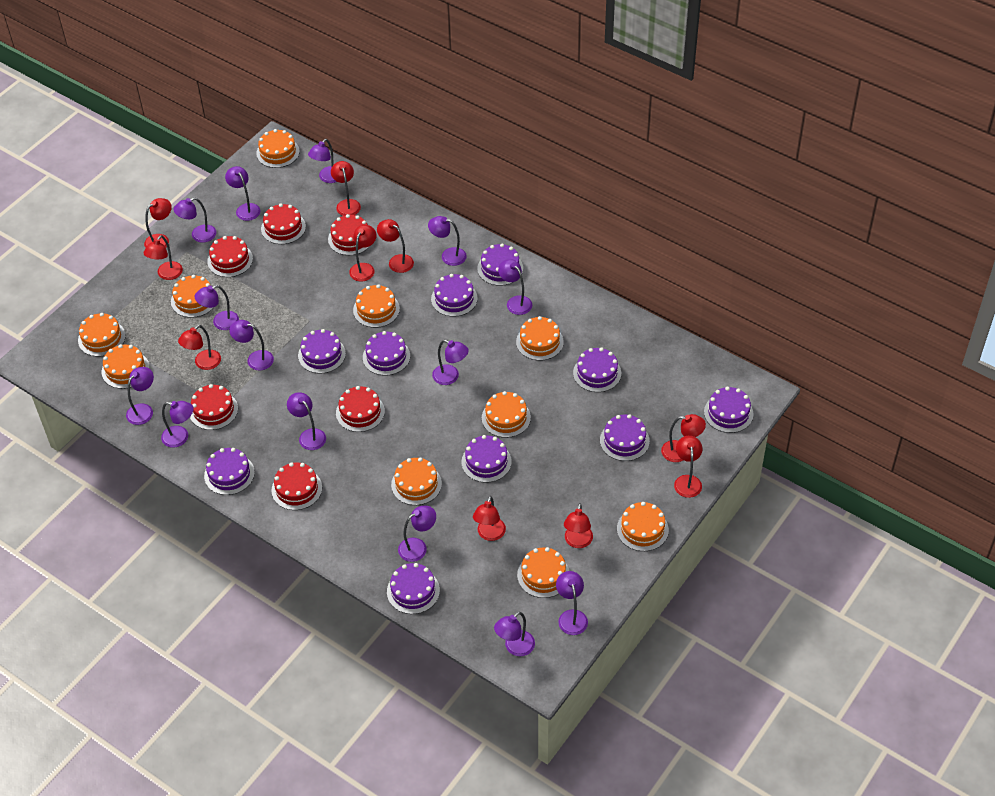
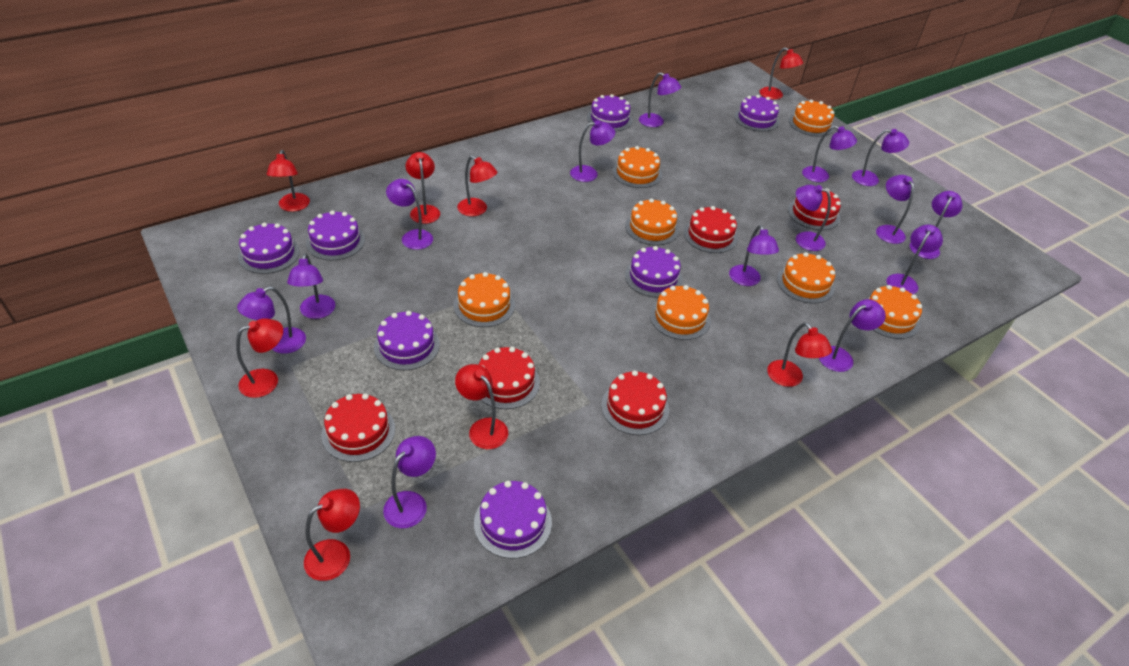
orange cake: 10 -> 7
purple cake: 10 -> 7
red cake: 6 -> 5
red lamp: 10 -> 8

